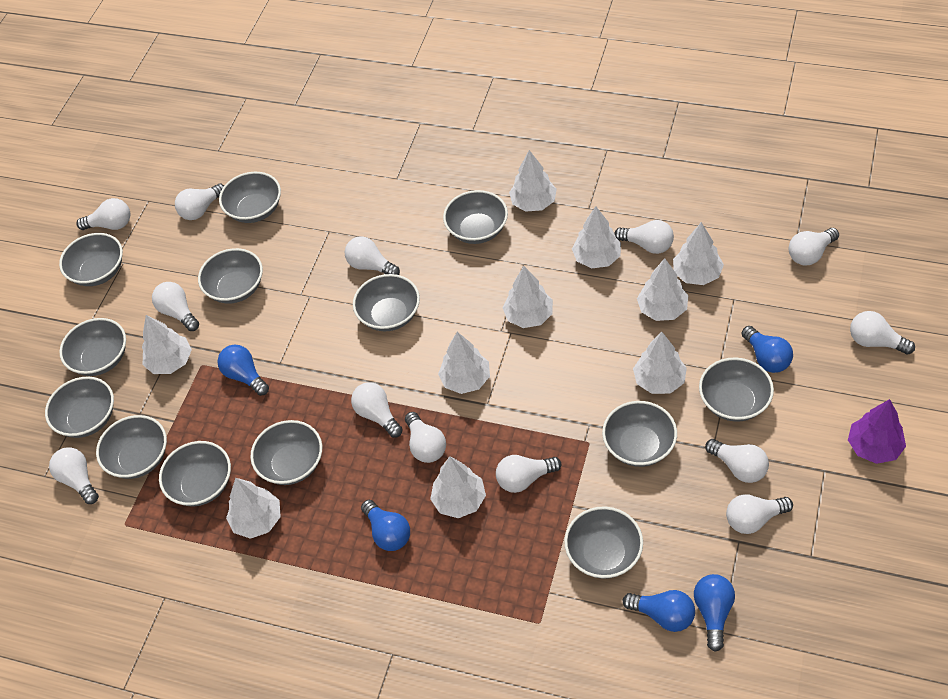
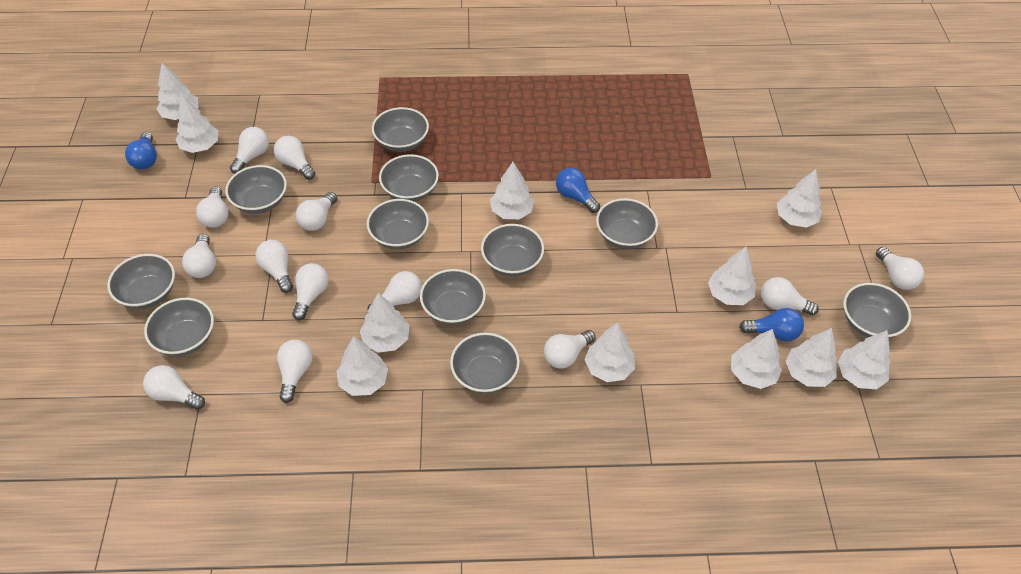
blue light bulb: 5 -> 3
grey bowl: 13 -> 11
purple tree: 1 -> 0
white tree: 10 -> 11

